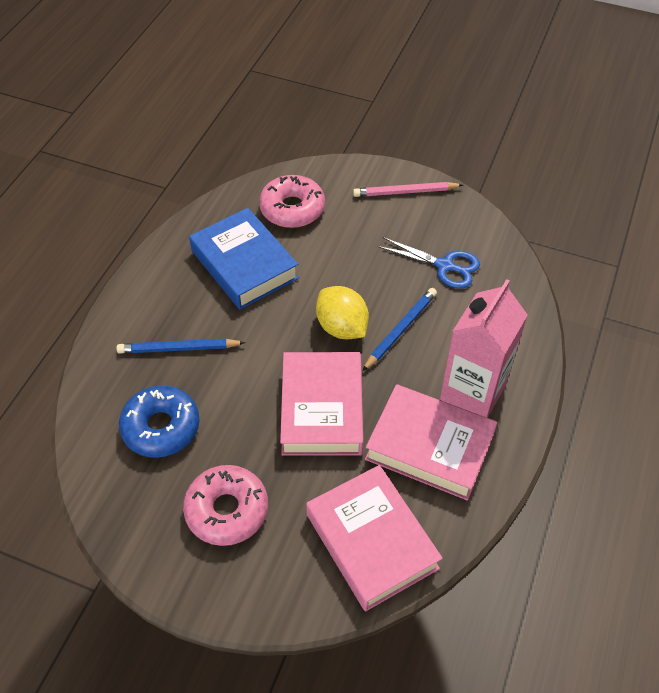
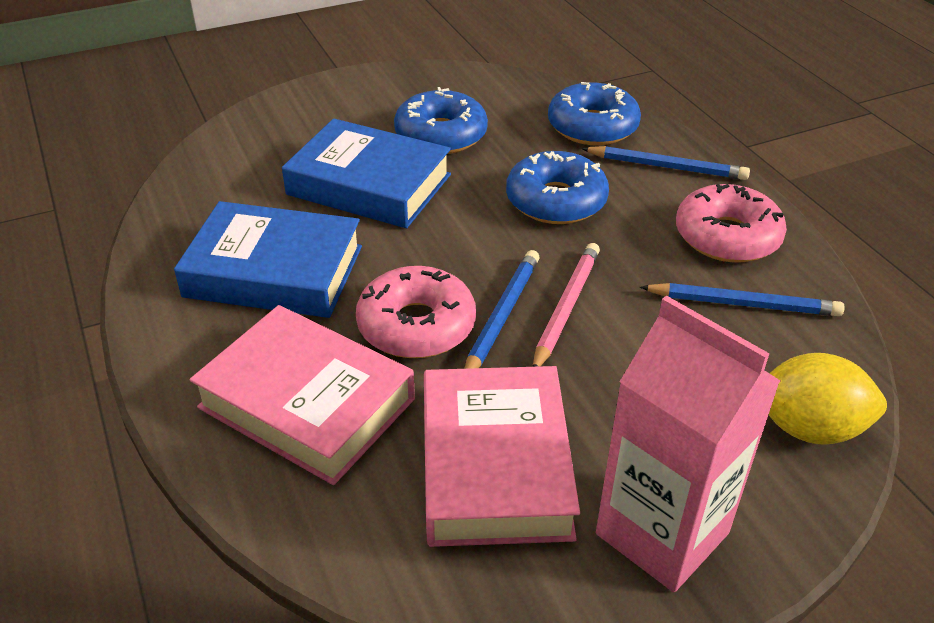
blue book: 1 -> 2
blue donut: 1 -> 3
blue pencil: 2 -> 3
blue scissors: 1 -> 0
pink book: 3 -> 2

